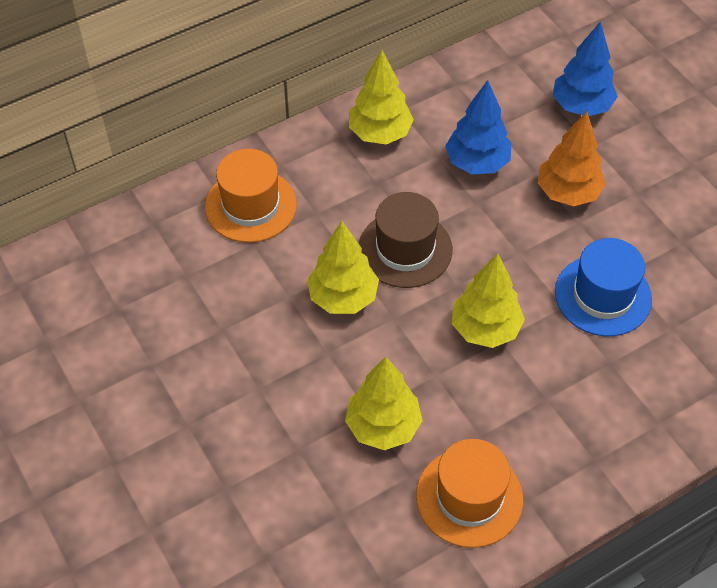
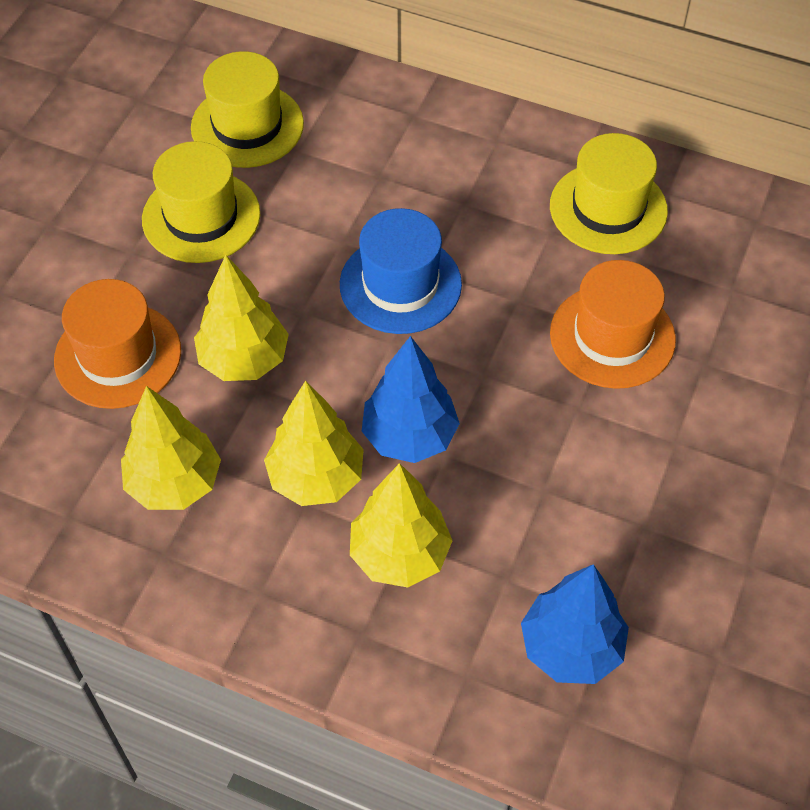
brown hat: 1 -> 0
orange tree: 1 -> 0
yellow hat: 0 -> 3

